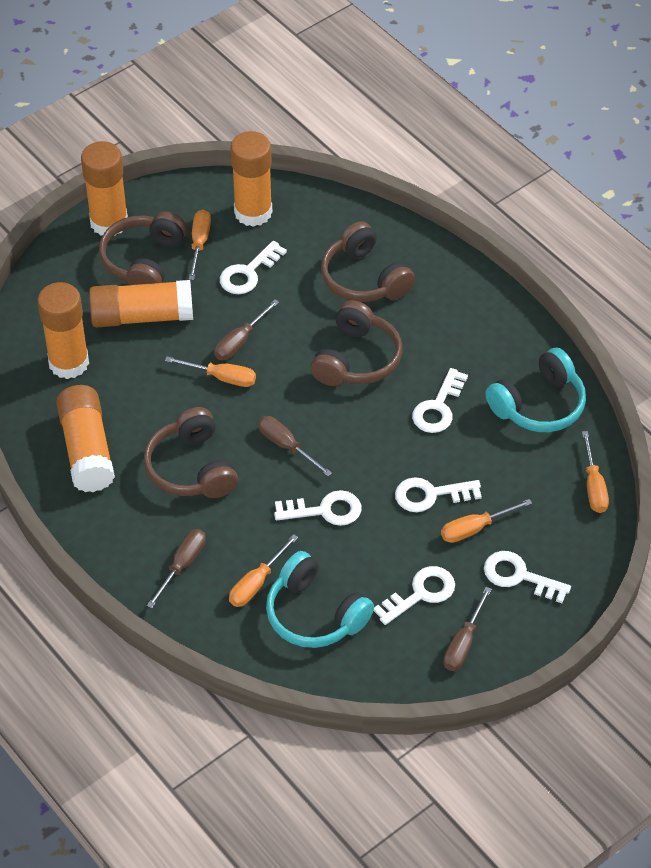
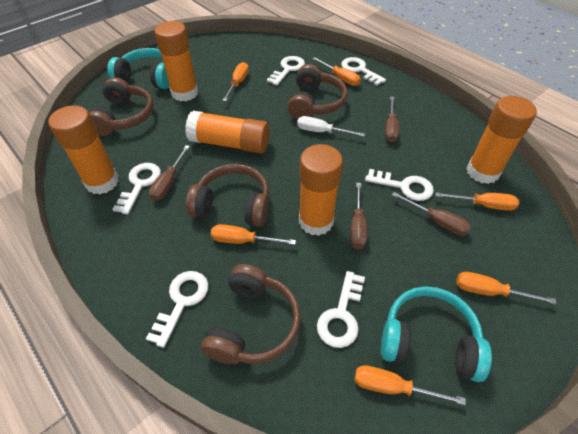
orange screwdriver: 5 -> 6
white screwdriver: 0 -> 1

